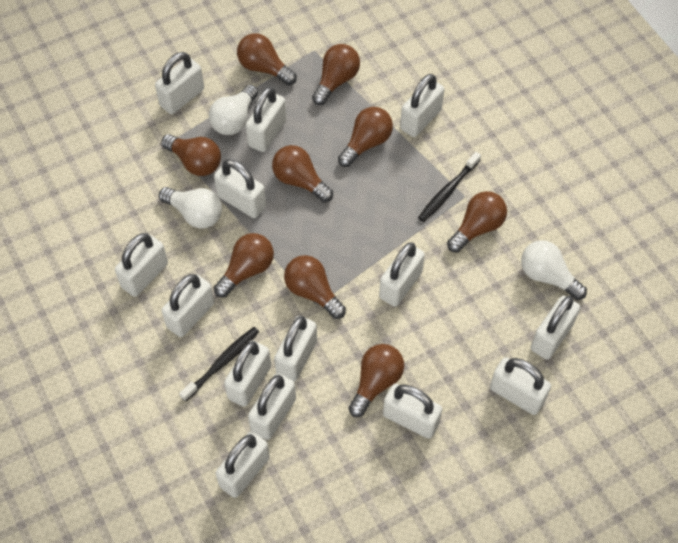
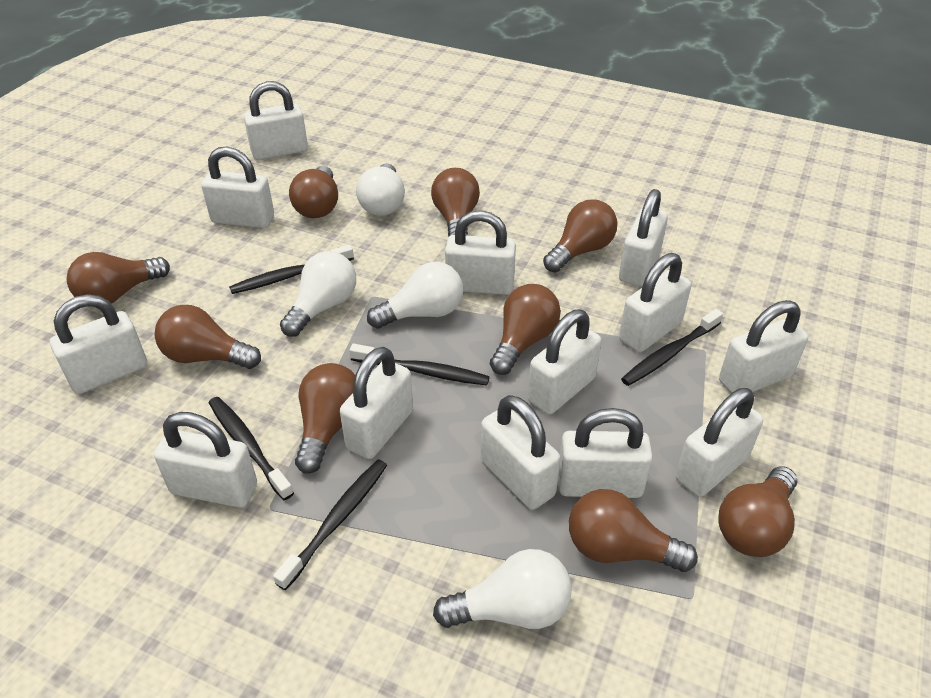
black toothbrush: 2 -> 5
white light bulb: 3 -> 4
white padlock: 14 -> 13

